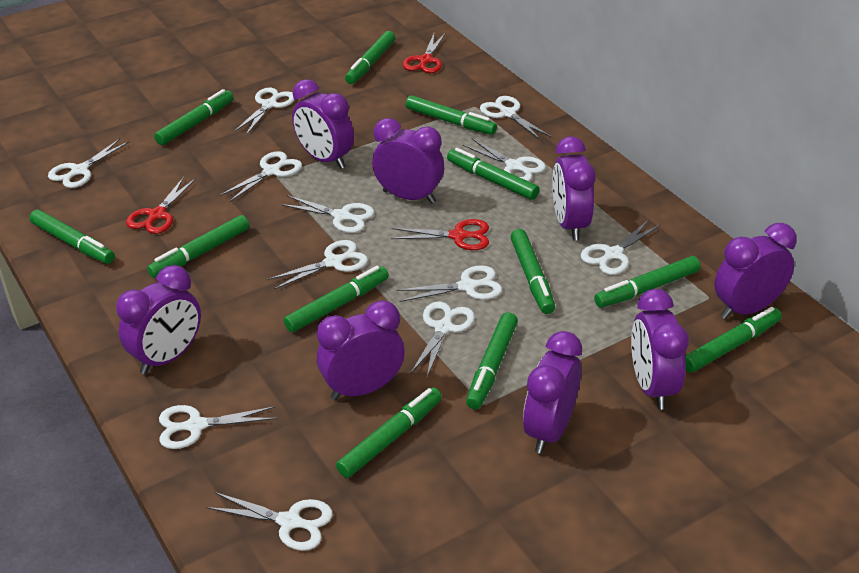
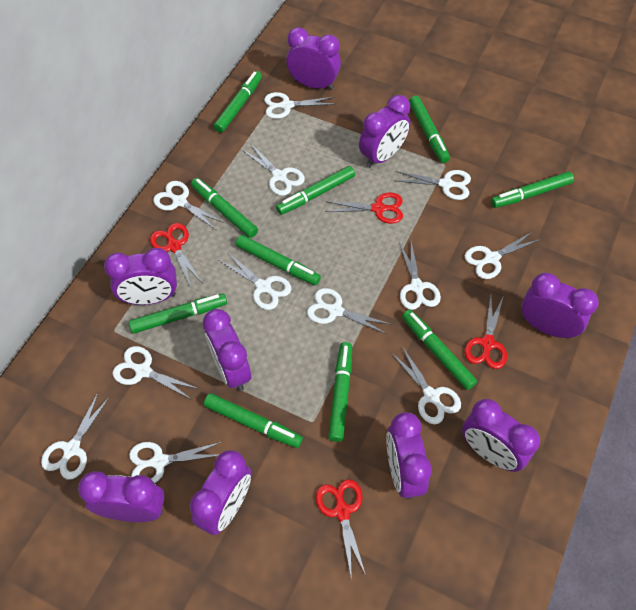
green marker: 12 -> 10
purple clock: 8 -> 9
red scissors: 3 -> 4

